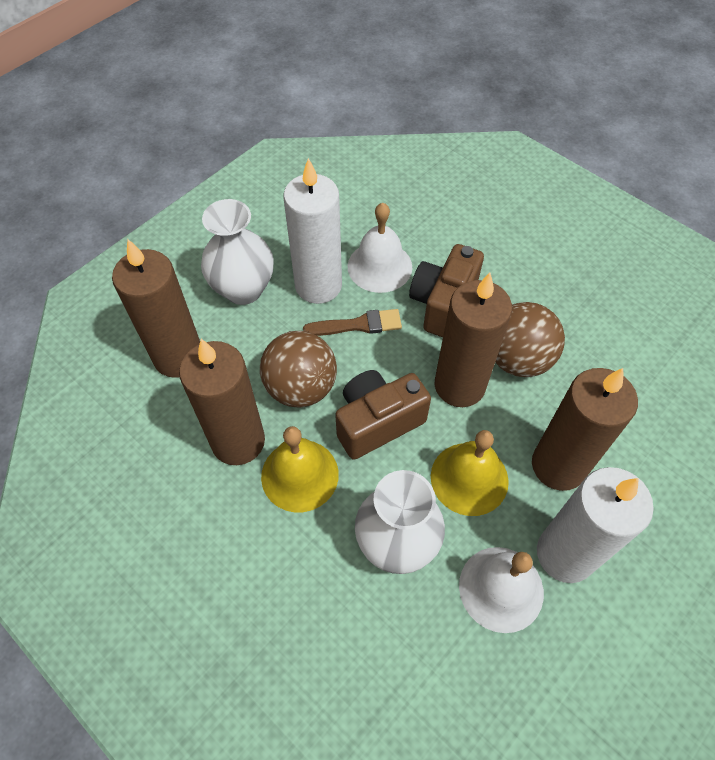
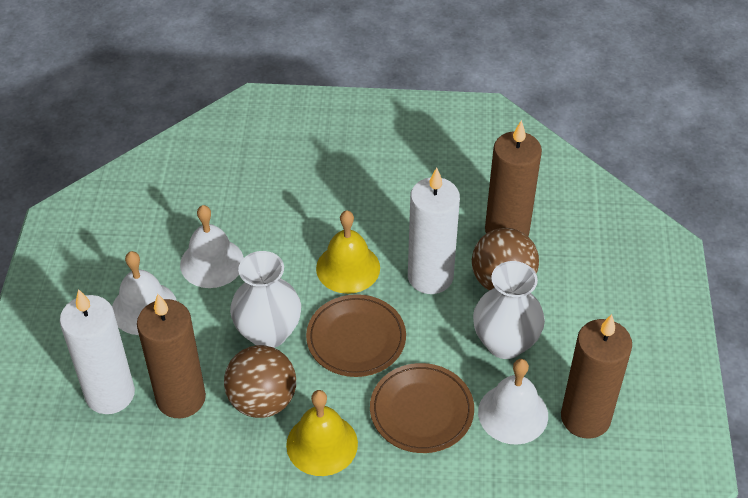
brown brush: 1 -> 0
brown camera: 2 -> 0
brown candle: 4 -> 3
brown plate: 0 -> 2
white bell: 2 -> 3

